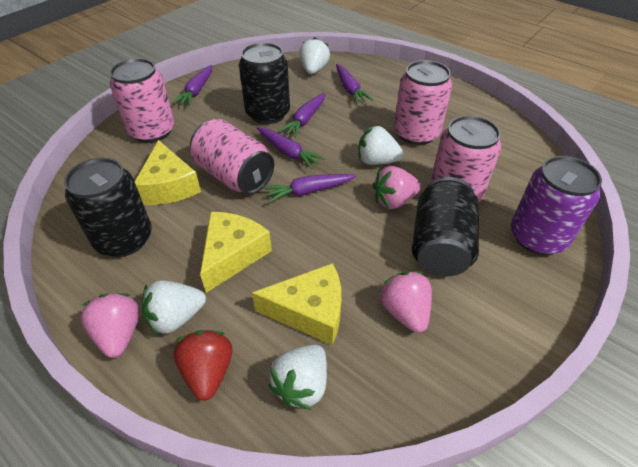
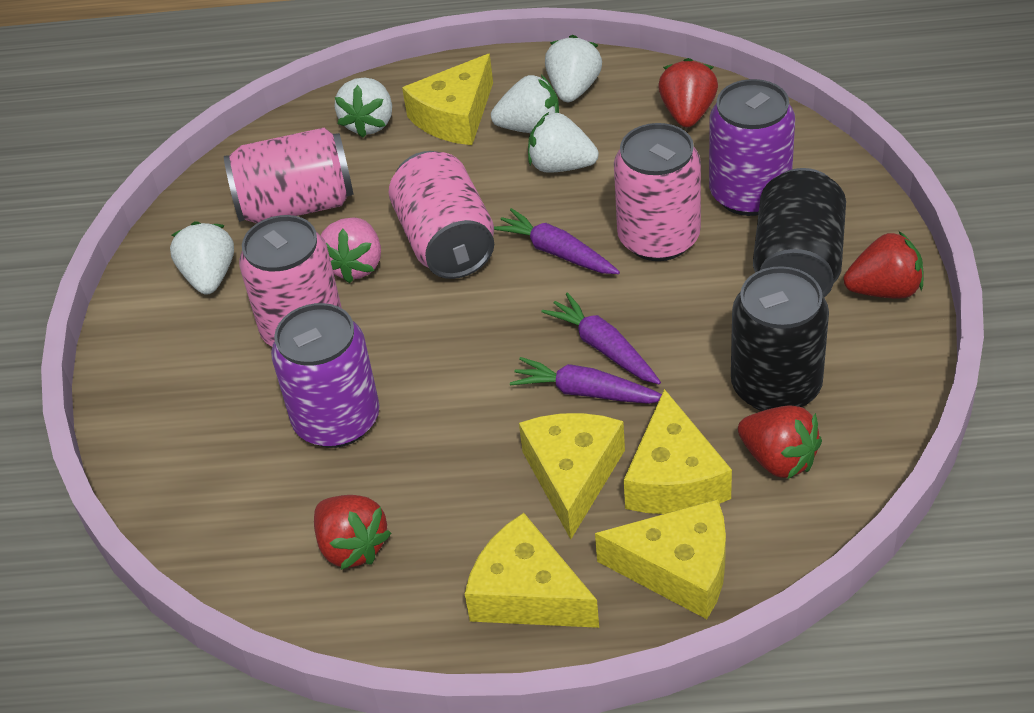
black can: 3 -> 2
pink strawberry: 3 -> 1
purple can: 1 -> 2
purple carrot: 5 -> 3
red strawberry: 1 -> 4
white strawberry: 4 -> 5
yellow cheese: 3 -> 5

